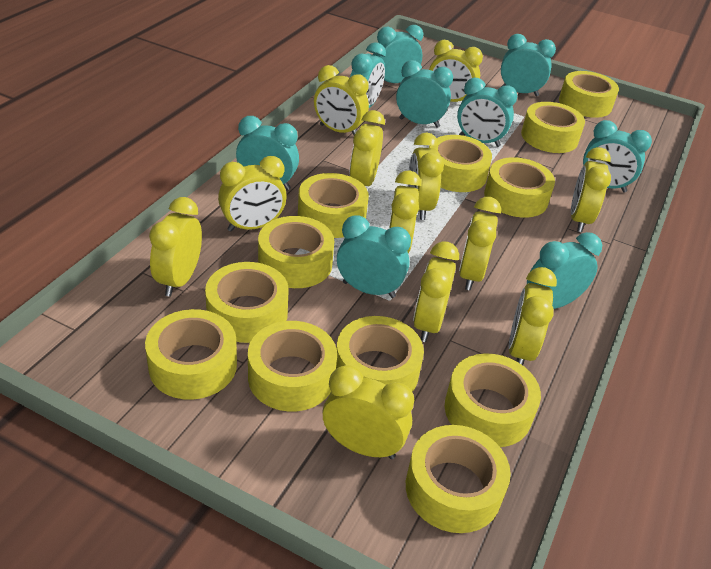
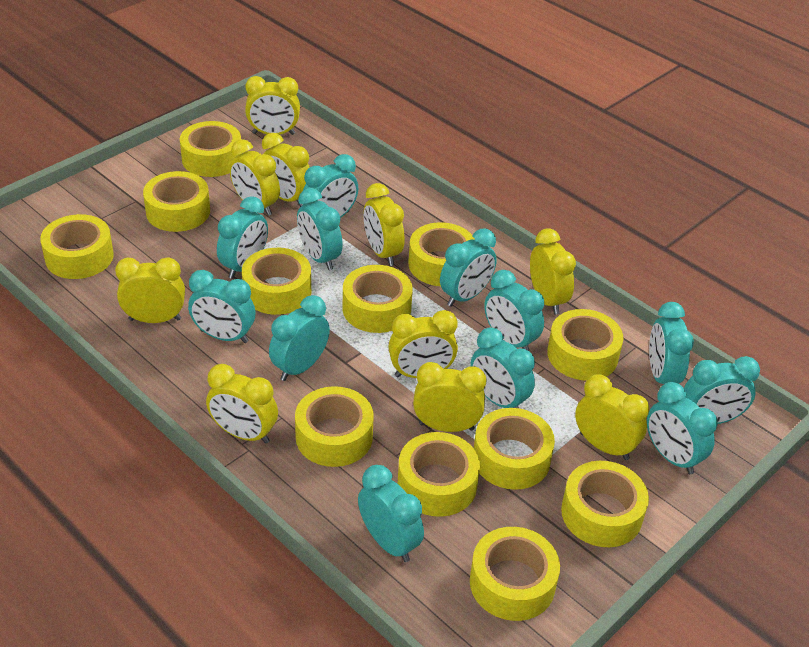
turquoise clock: 9 -> 12
yellow clock: 12 -> 10

